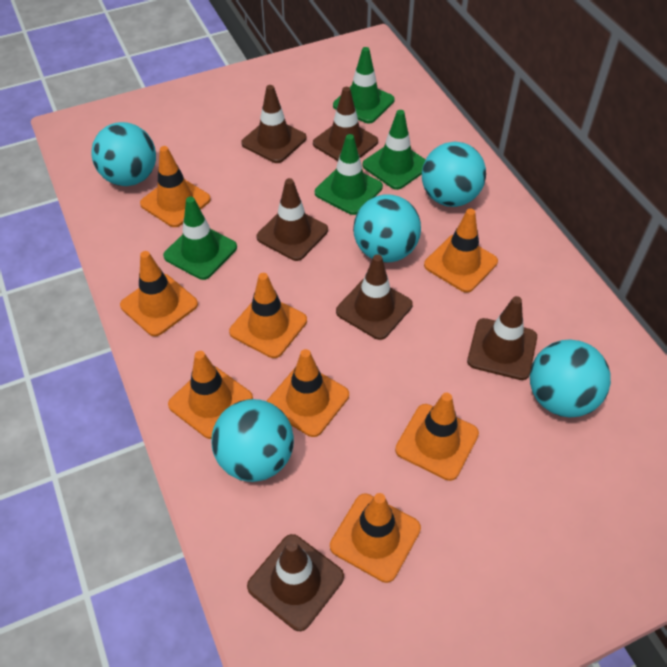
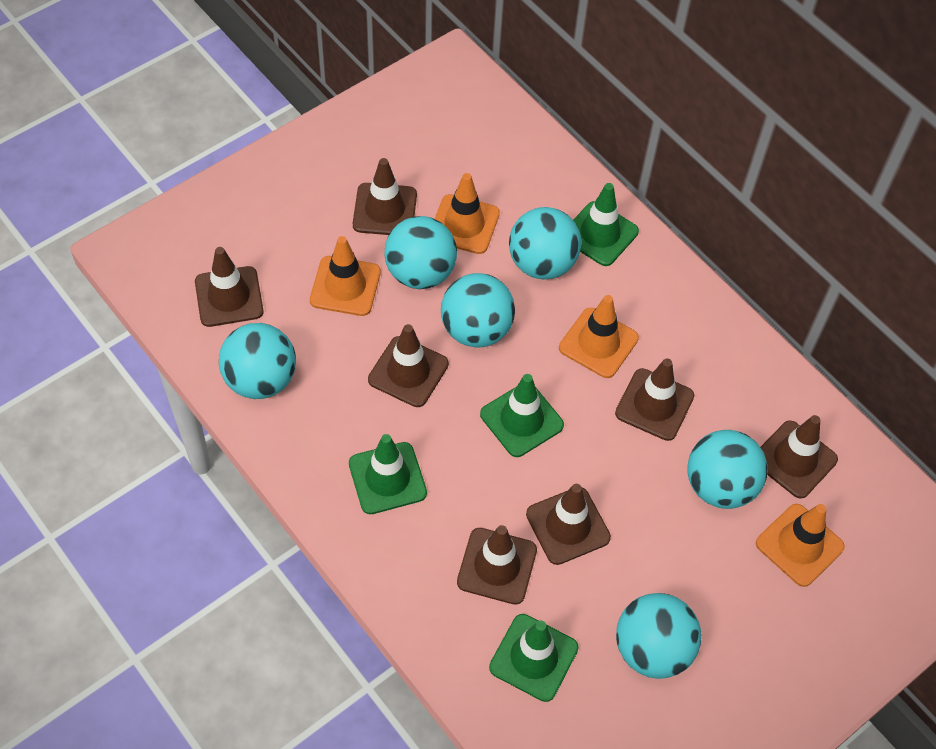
brown traffic cone: 6 -> 7
orange traffic cone: 8 -> 4
turquoise ball: 5 -> 6

